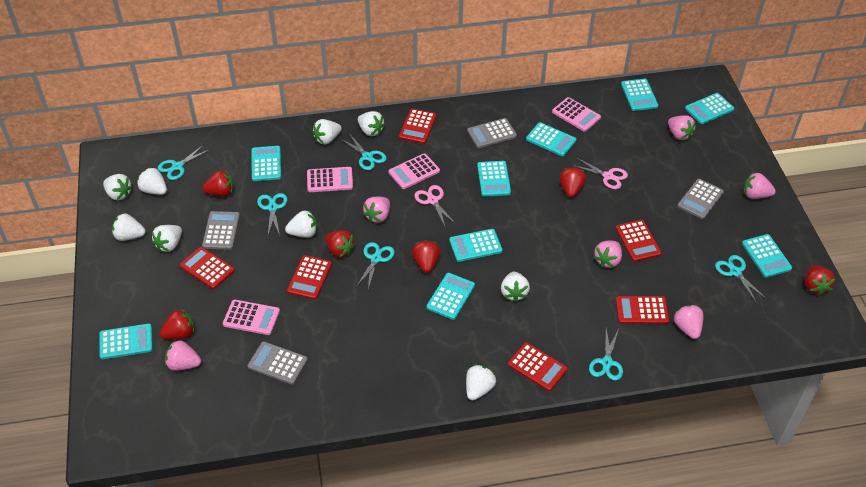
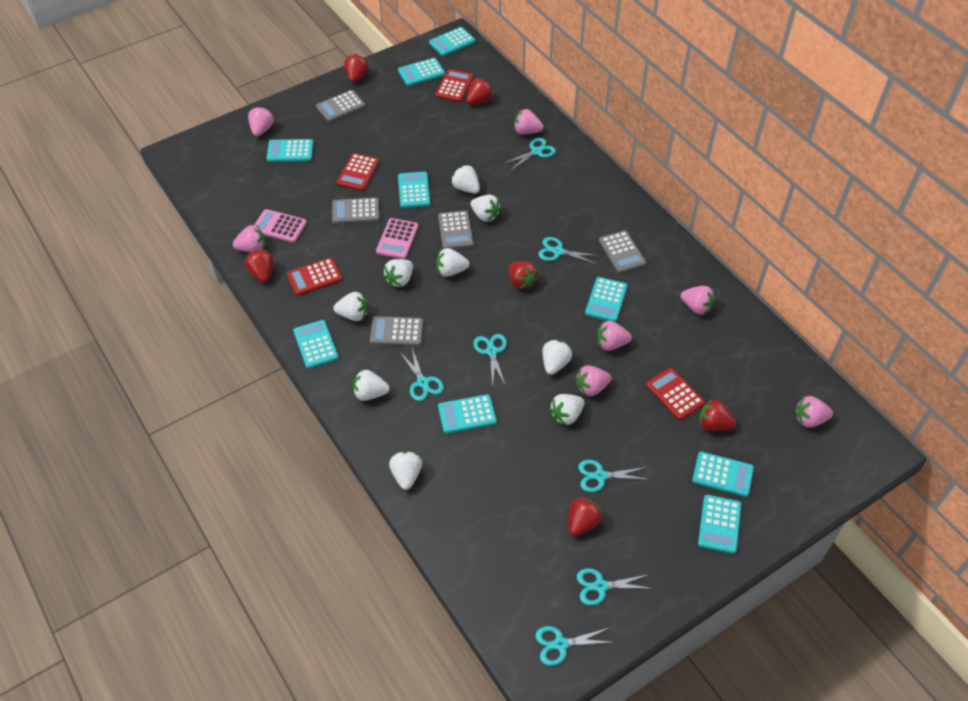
grey calculator: 4 -> 5
pink calculator: 4 -> 2
pink scissors: 2 -> 0
pink strawberry: 6 -> 7
red calculator: 6 -> 4
turquoise scissors: 6 -> 7

